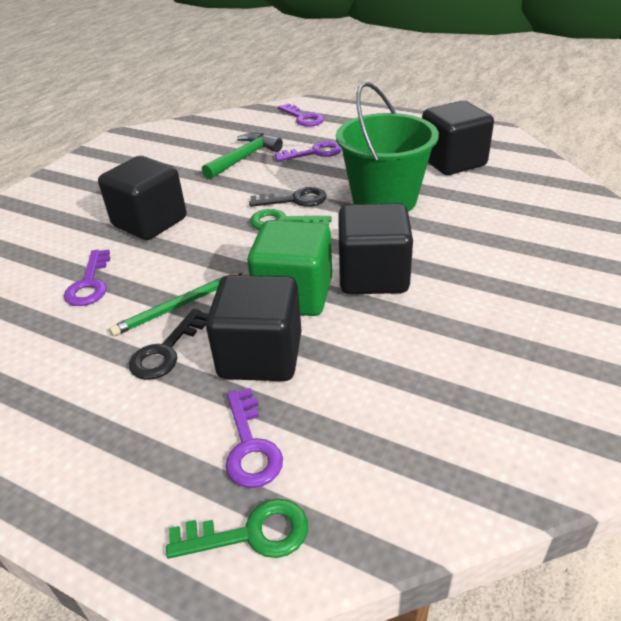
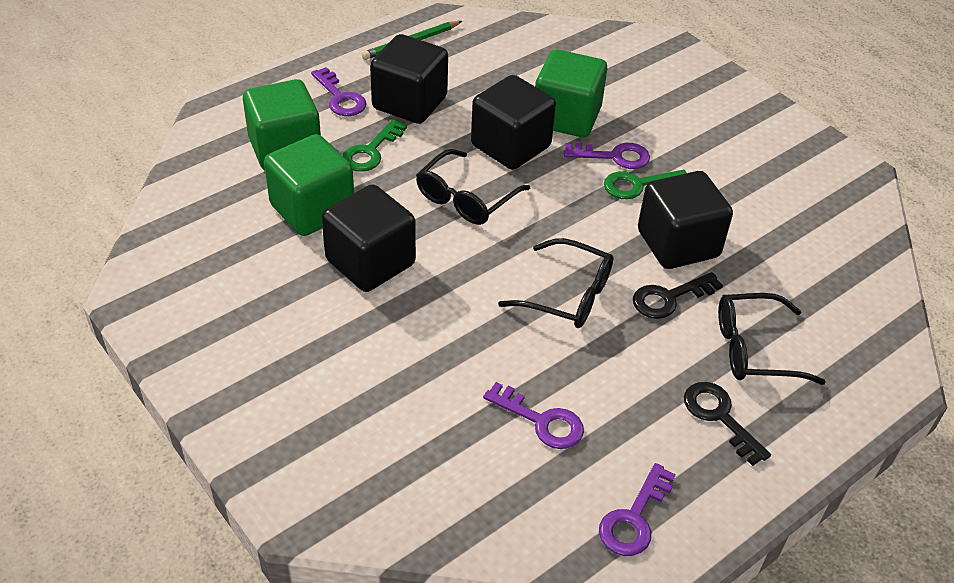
black glasses: 0 -> 3
green bucket: 1 -> 0
green cube: 1 -> 3
green hammer: 1 -> 0

